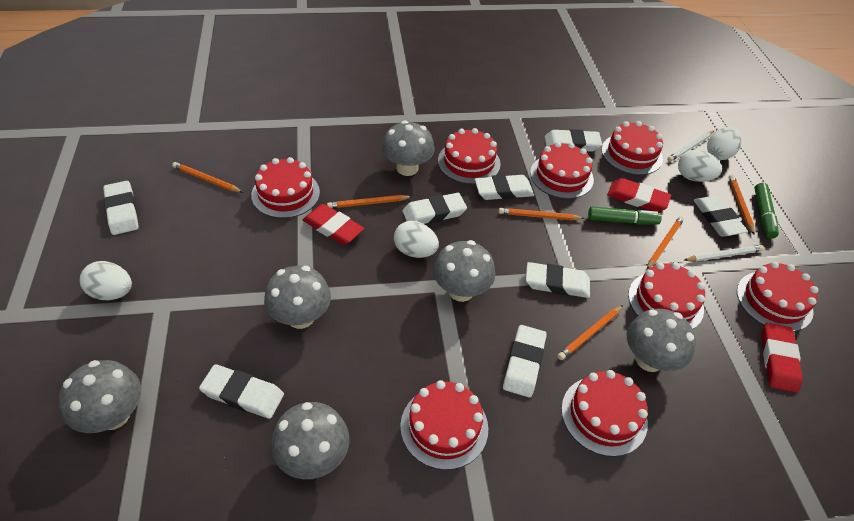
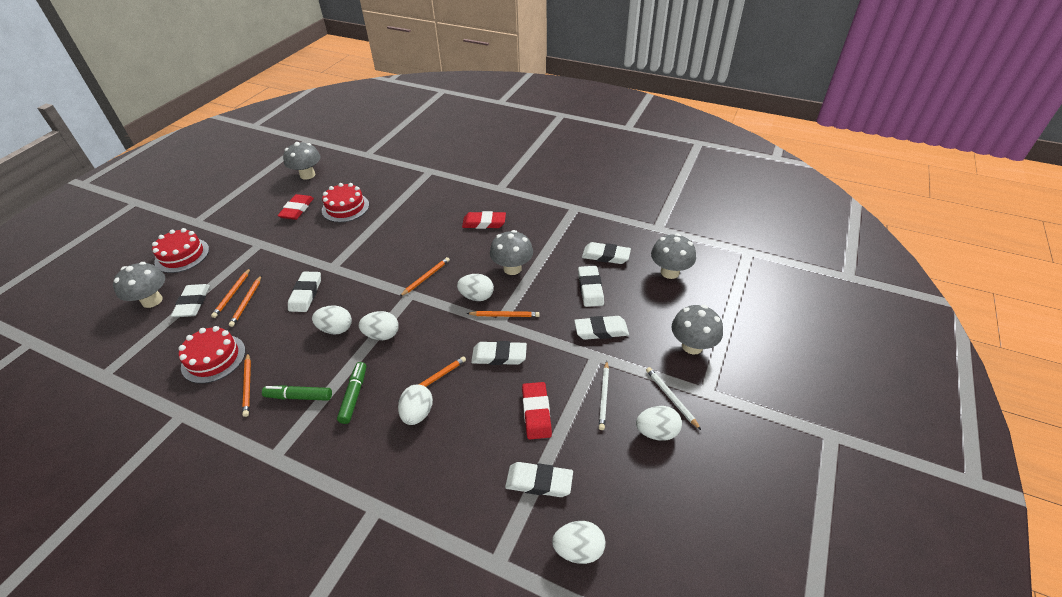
grey mushroom: 6 -> 5
red cake: 8 -> 3
white egg: 4 -> 6
white eraser: 8 -> 7

